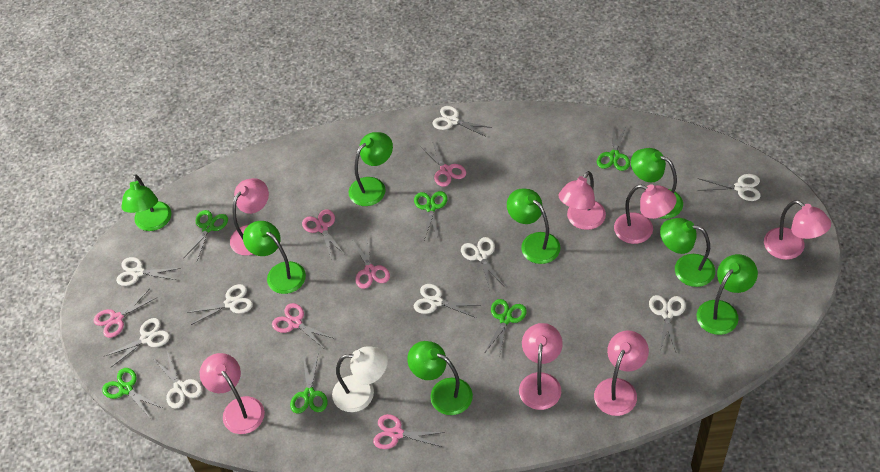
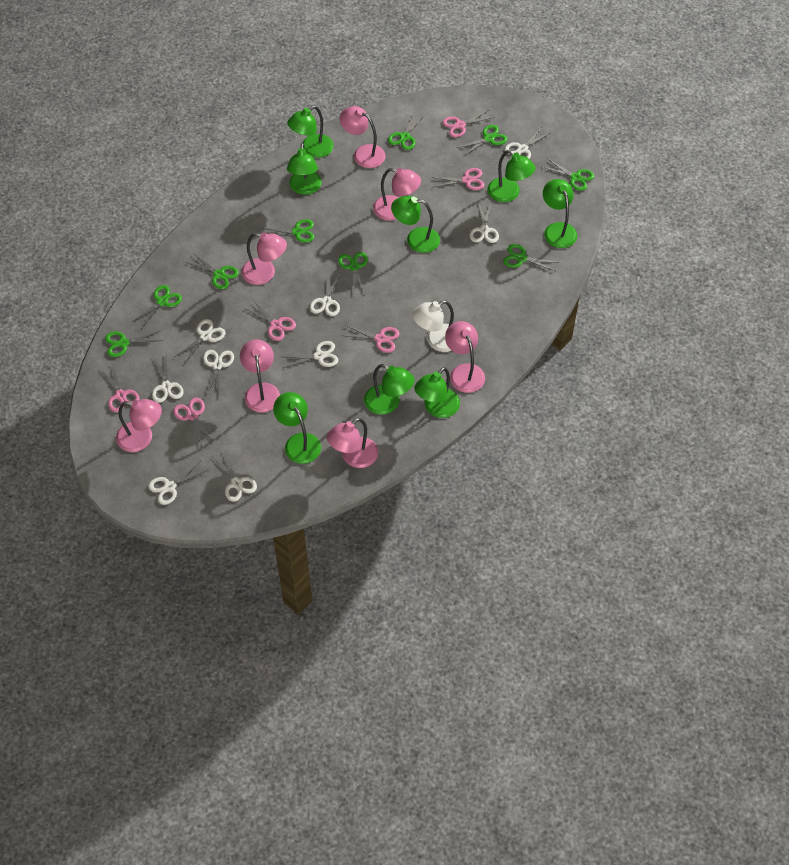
green scissors: 6 -> 9

